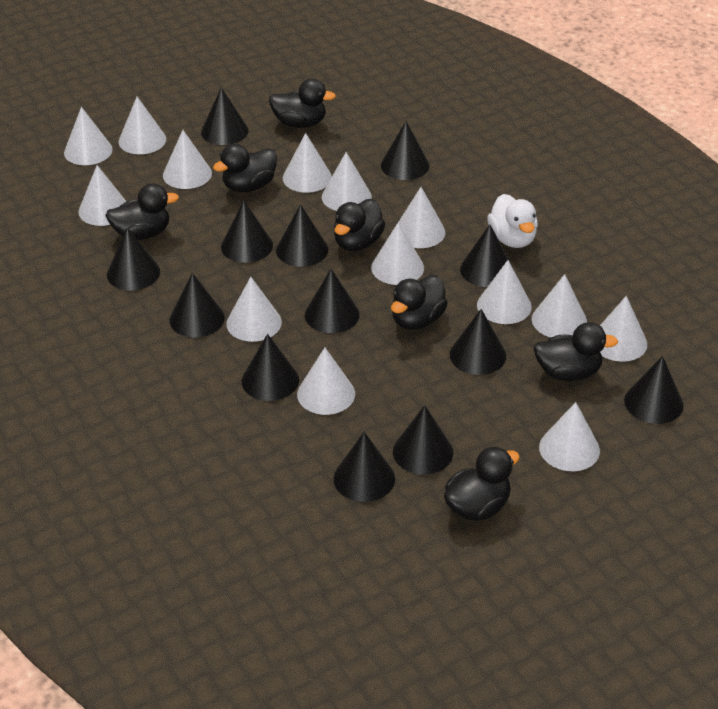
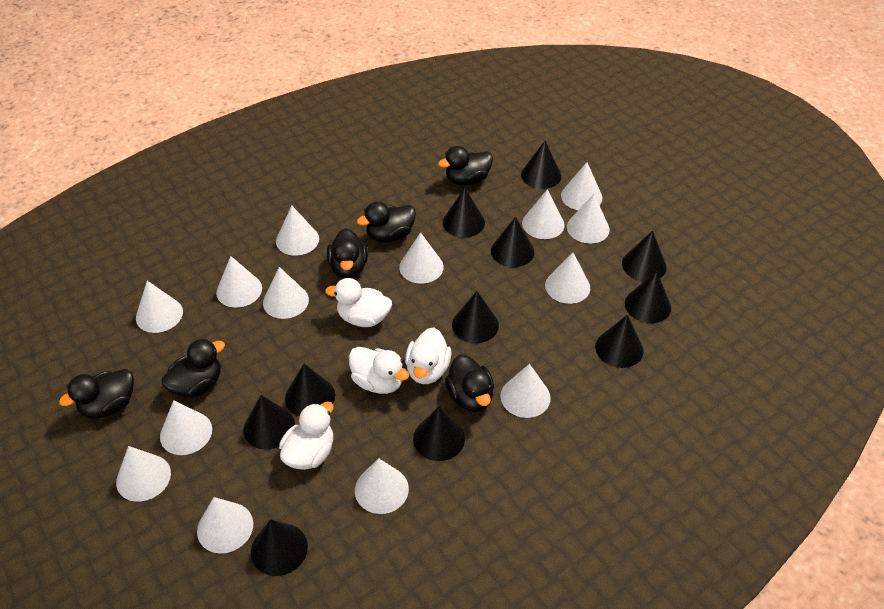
black cone: 13 -> 11
black duck: 7 -> 6
white duck: 1 -> 4

